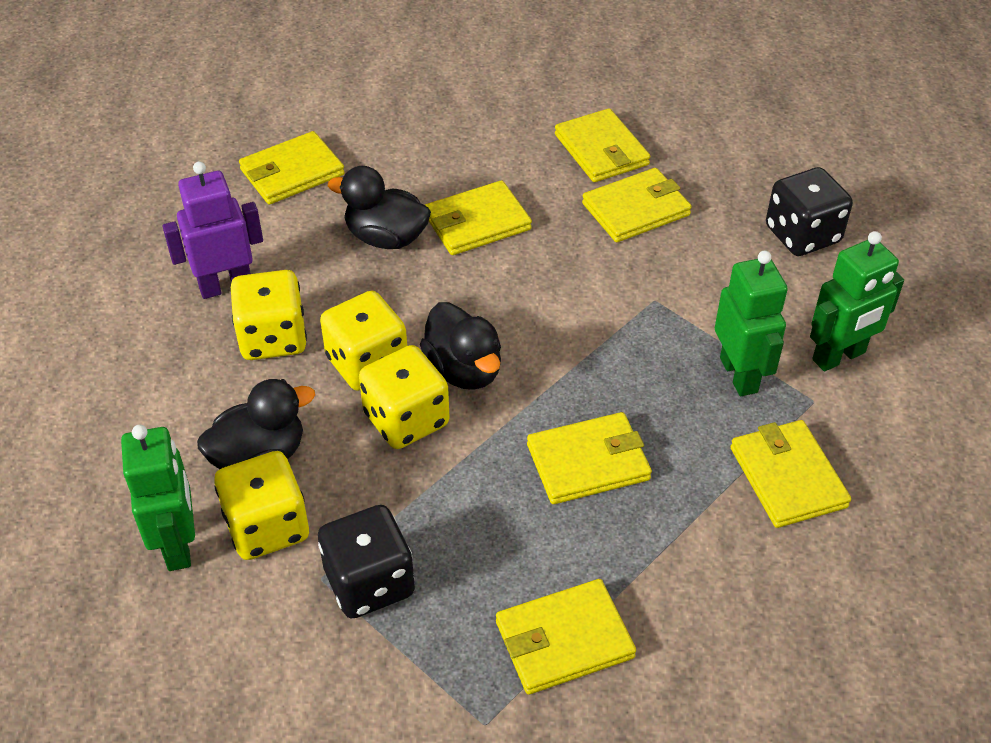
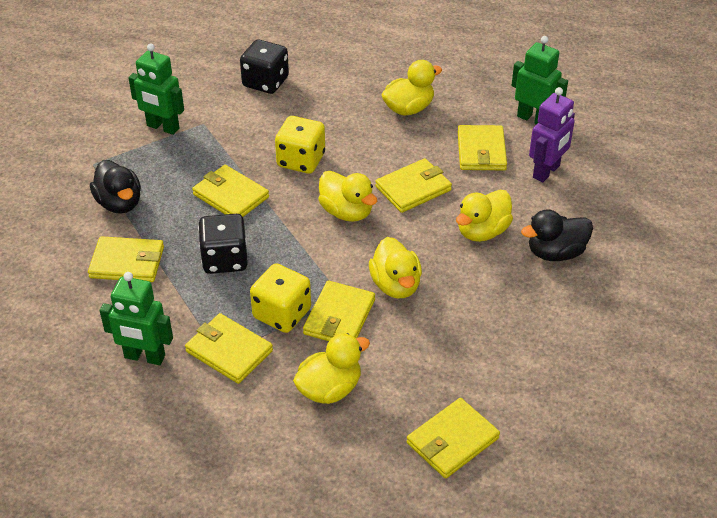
black duck: 3 -> 2
yellow dice: 4 -> 2
yellow duck: 0 -> 5

